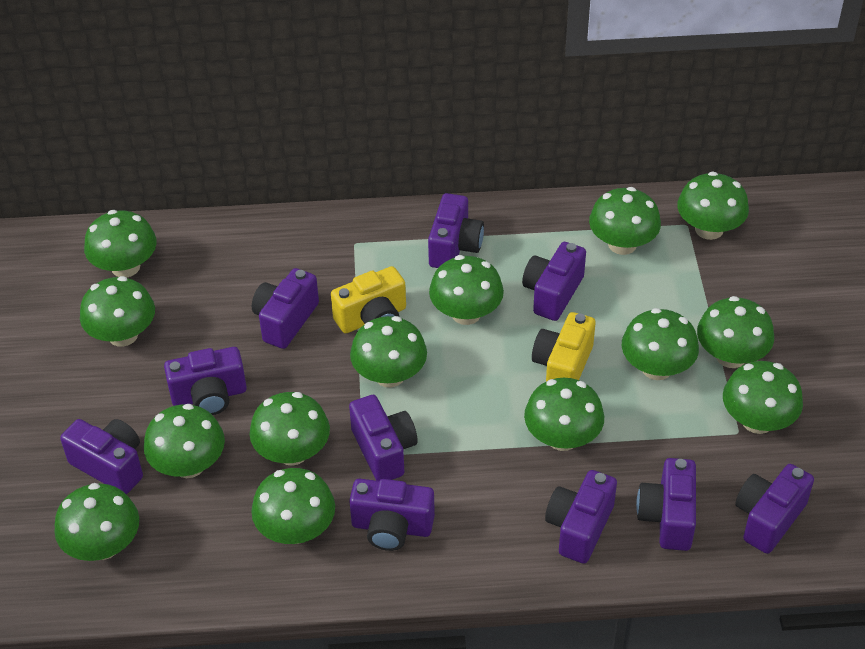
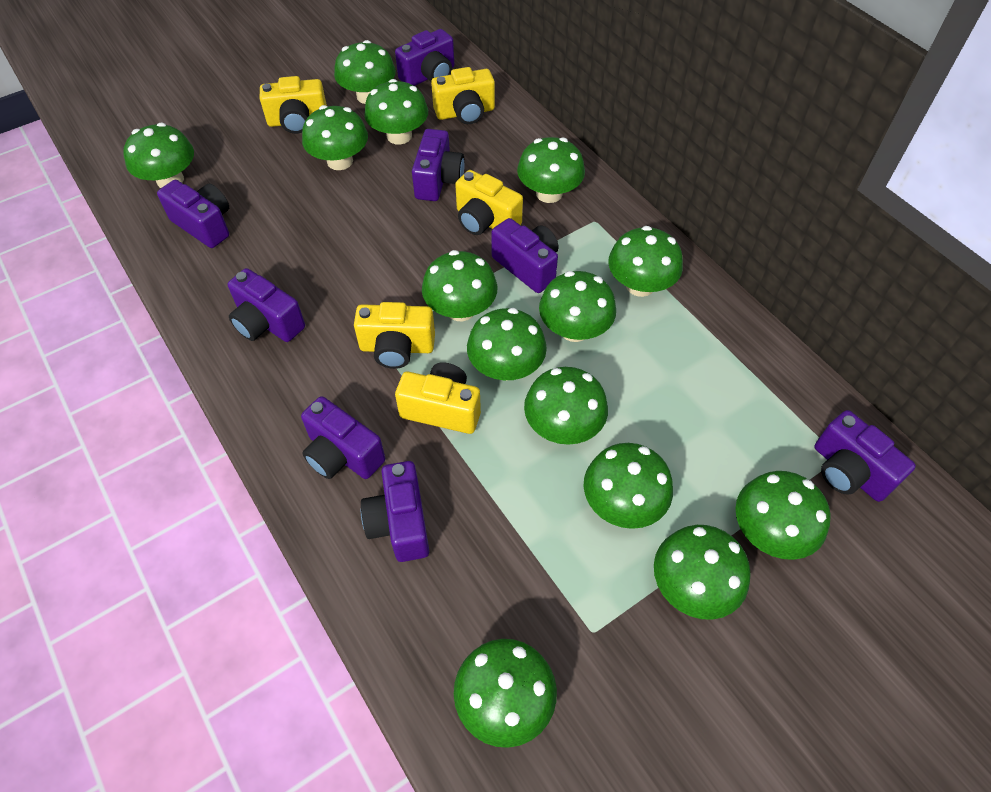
purple camera: 10 -> 8
yellow camera: 2 -> 5

